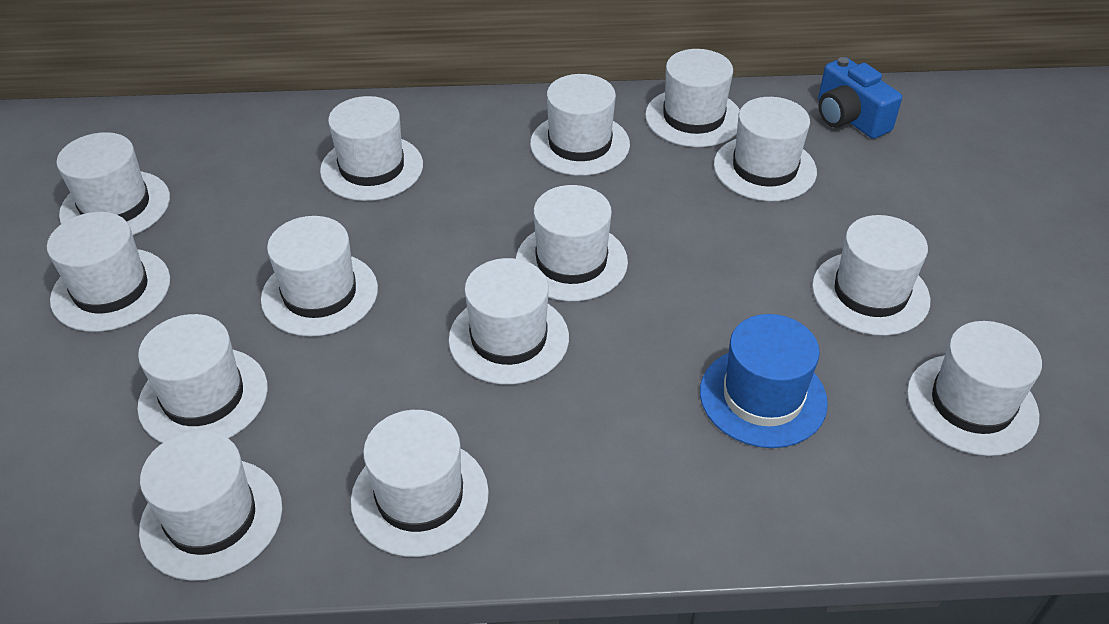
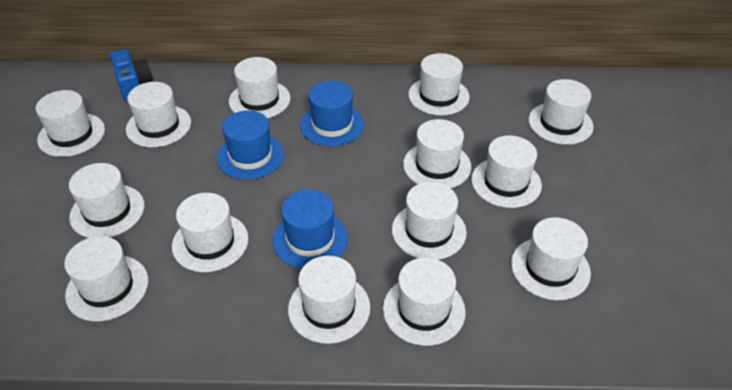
blue hat: 1 -> 3

